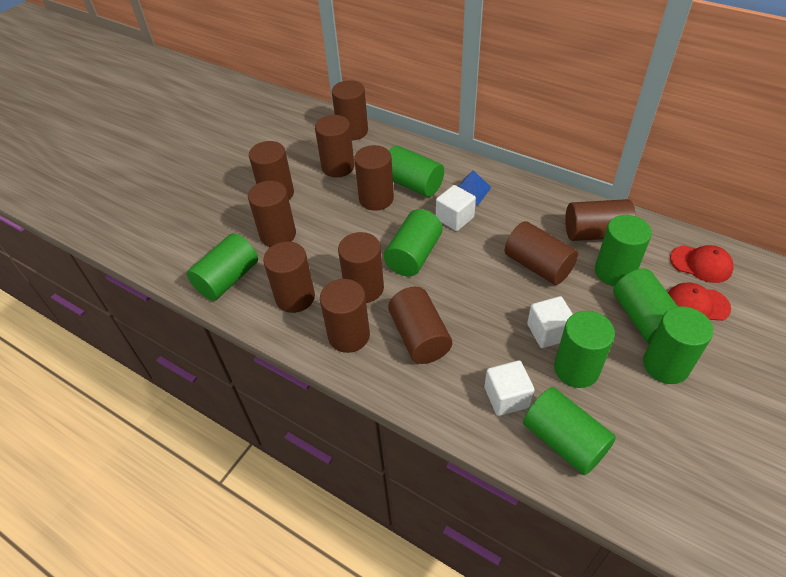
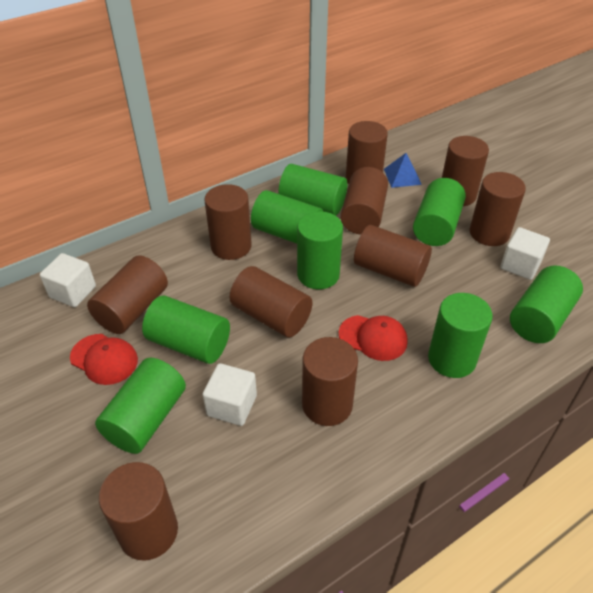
brown cylinder: 11 -> 10

